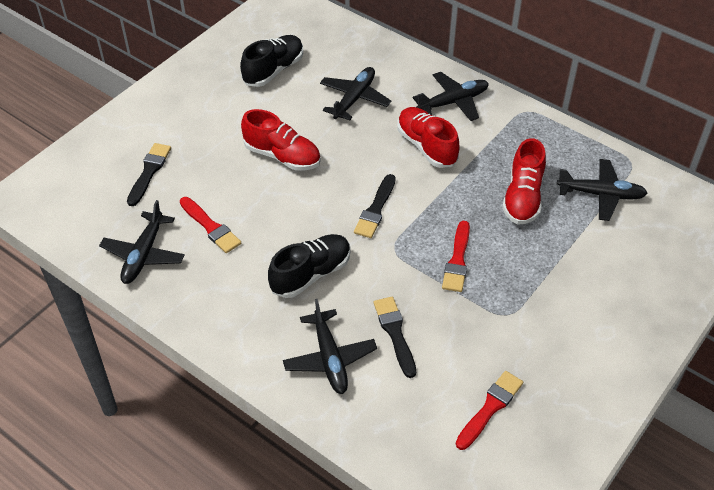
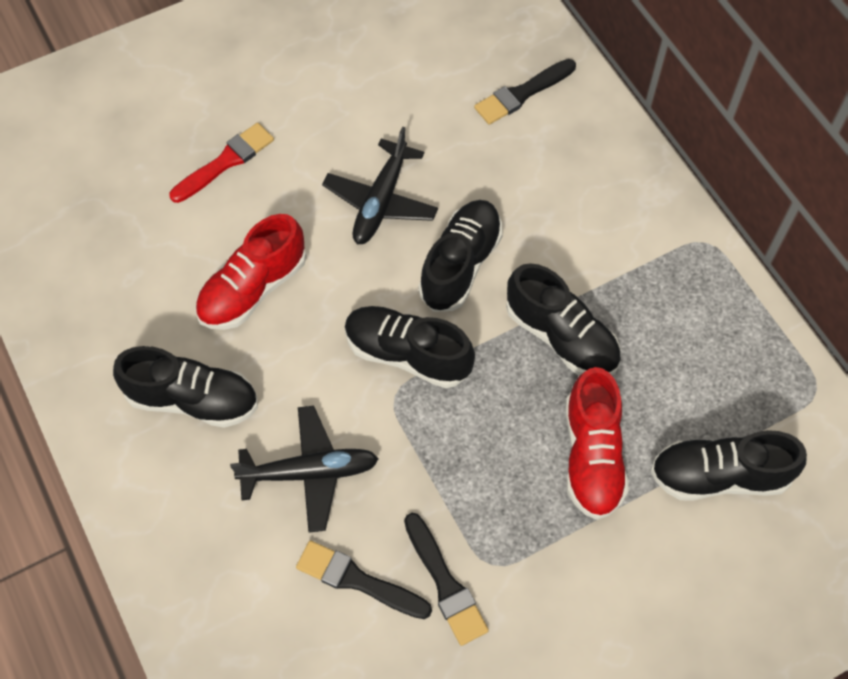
black plane: 5 -> 2
black shoe: 2 -> 5
red brush: 3 -> 1
red shoe: 3 -> 2

